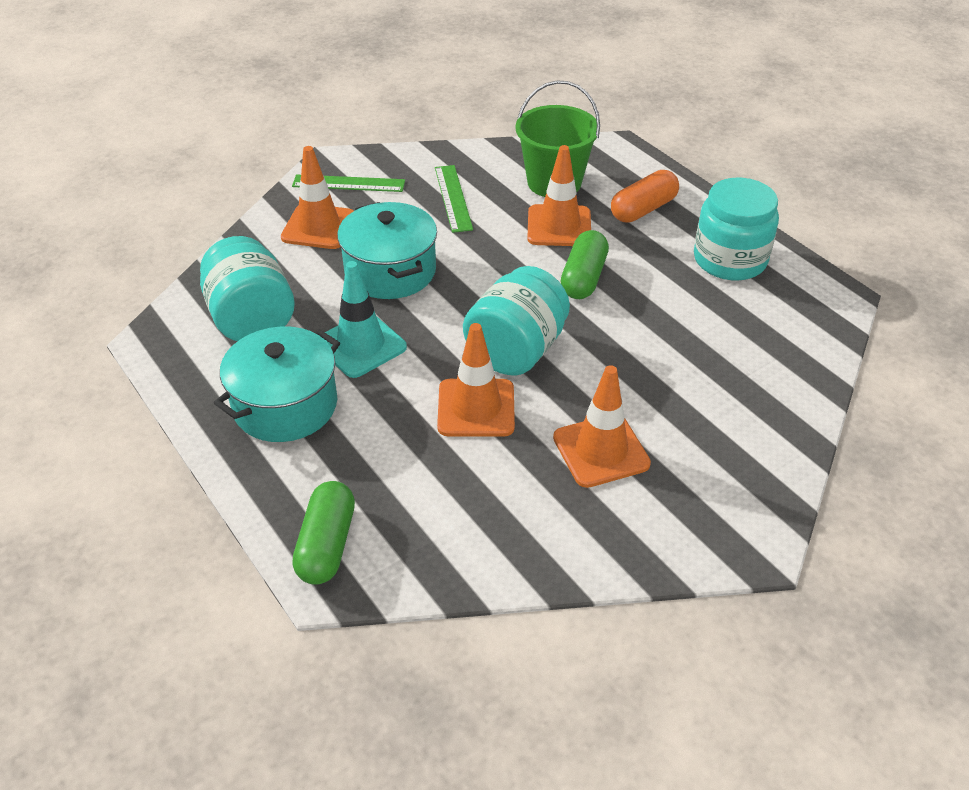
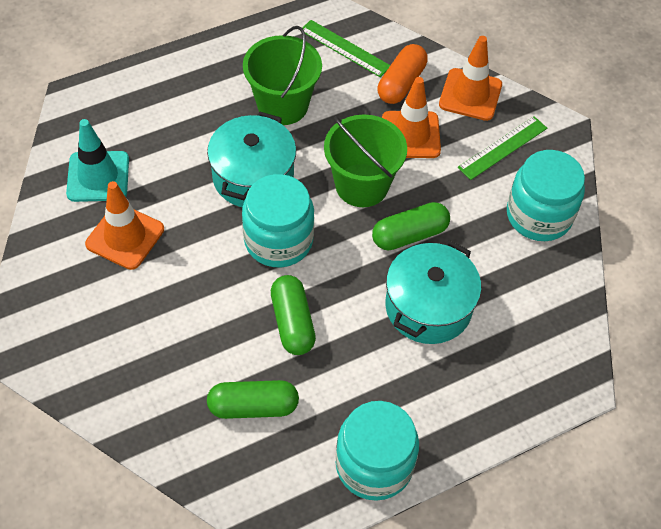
green bucket: 1 -> 2
green capsule: 2 -> 3
orange traffic cone: 4 -> 3

